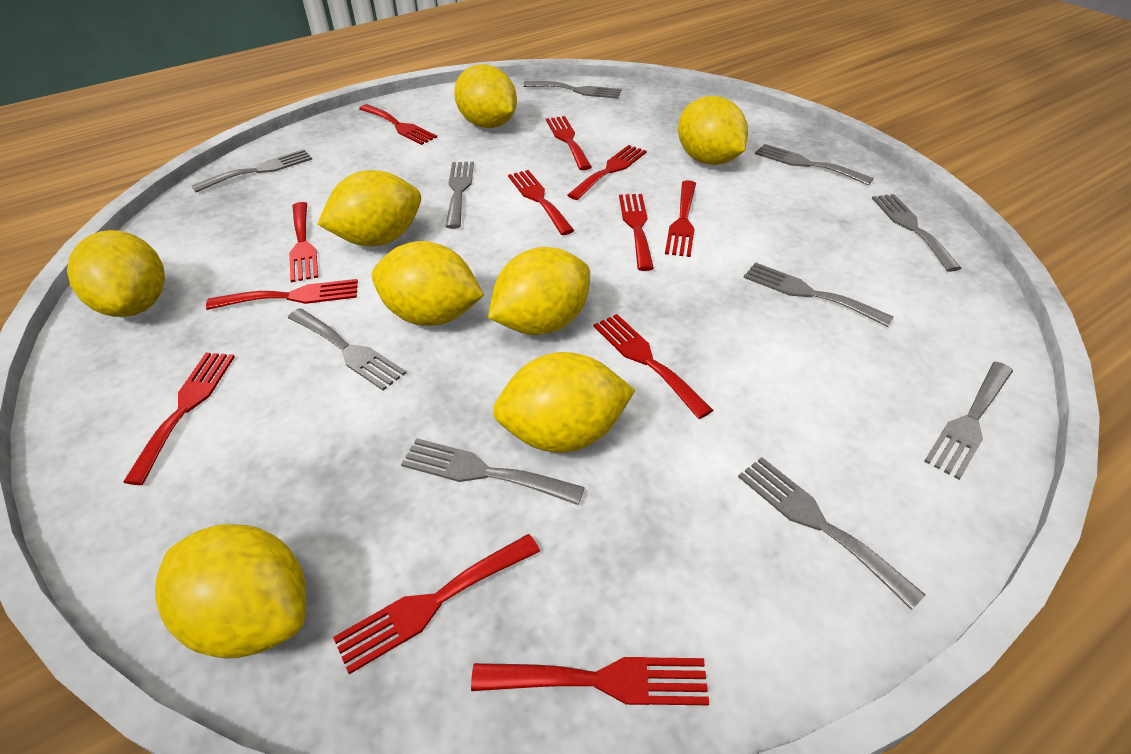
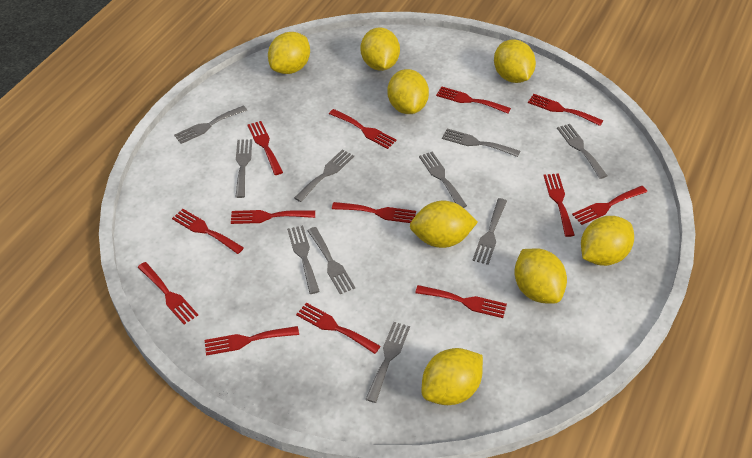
red fork: 12 -> 13

